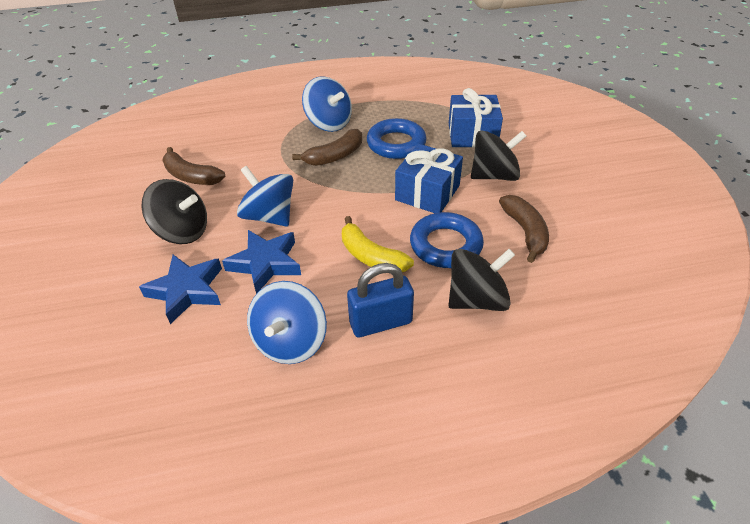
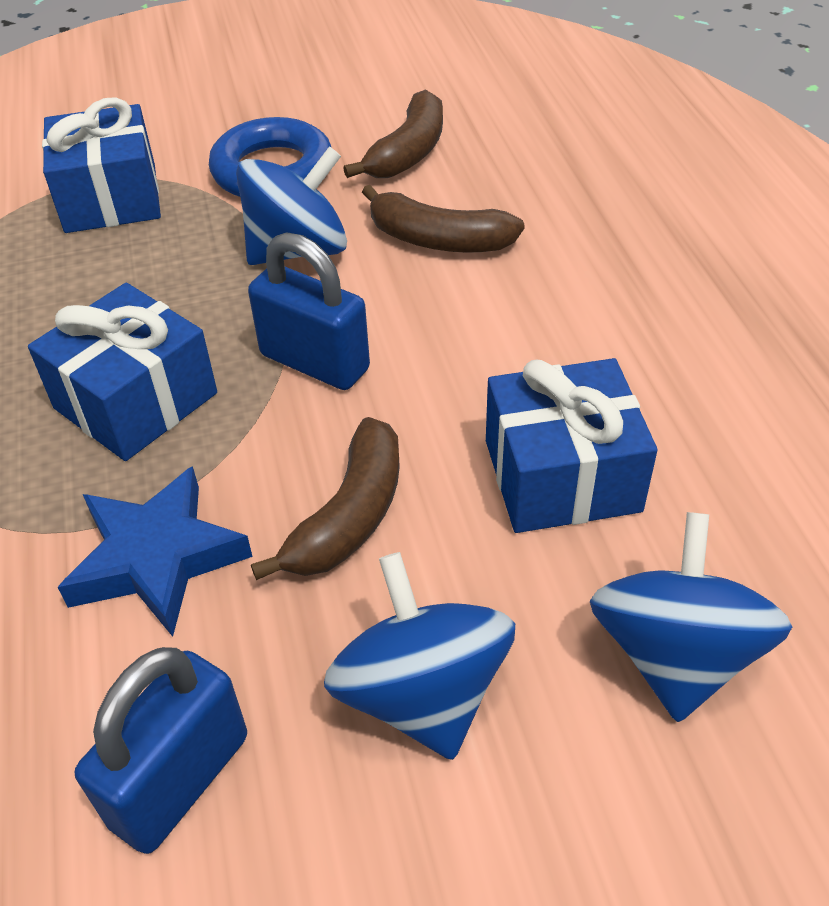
black spinning top: 3 -> 0
blue gift: 2 -> 3
blue padlock: 1 -> 2
blue ring: 2 -> 1
blue star: 2 -> 1
yellow banana: 1 -> 0

